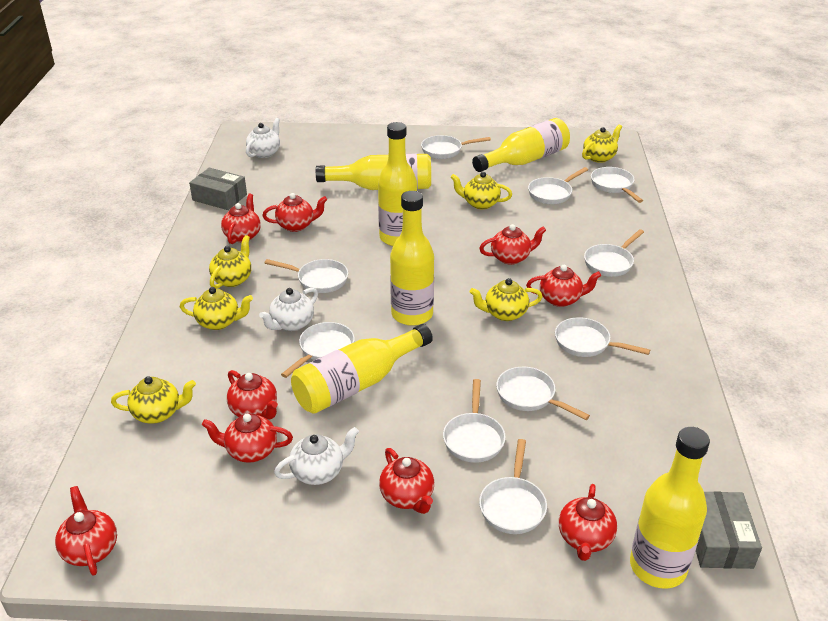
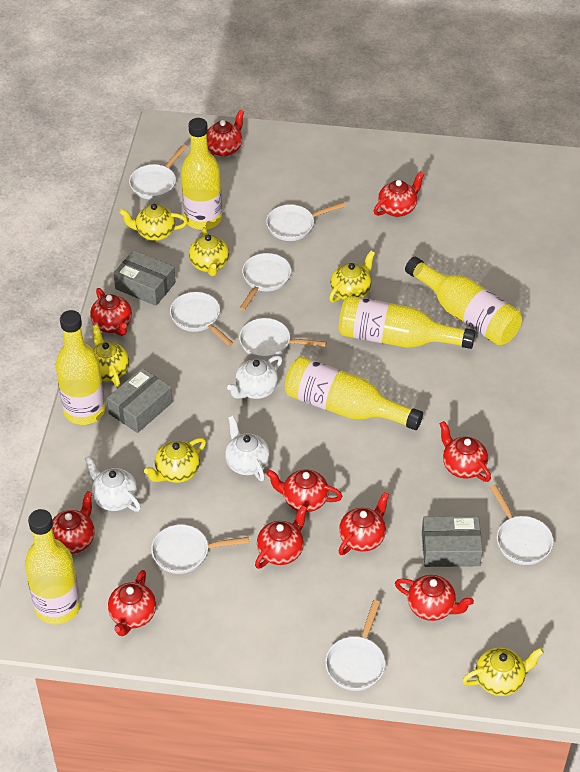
grey box: 2 -> 3
red teapot: 9 -> 10
white pan: 10 -> 8

